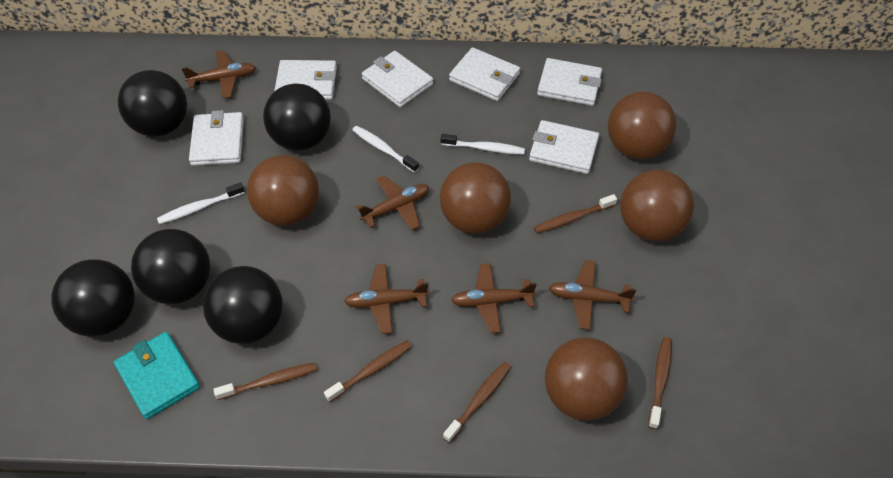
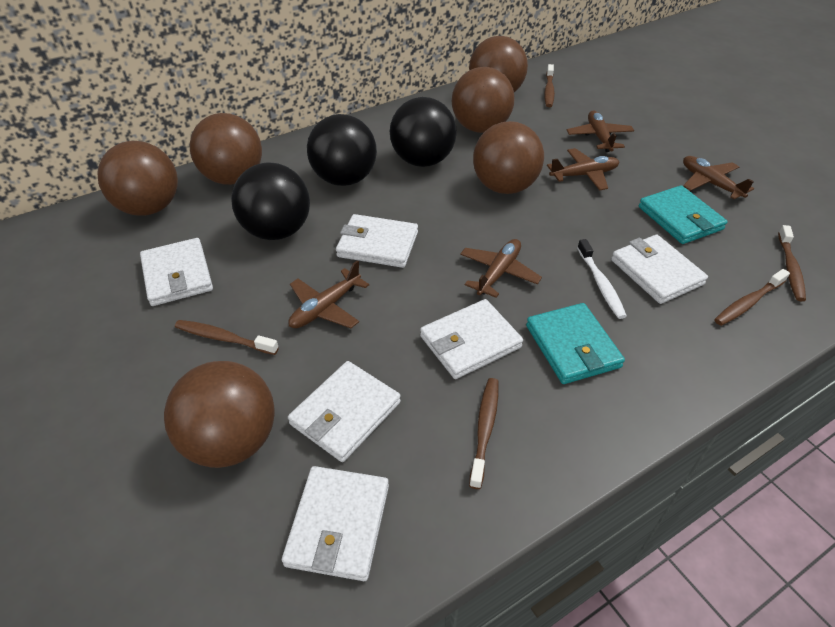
black ball: 5 -> 3
brown ball: 5 -> 6
turquoise wallet: 1 -> 2
white toothbrush: 3 -> 1

